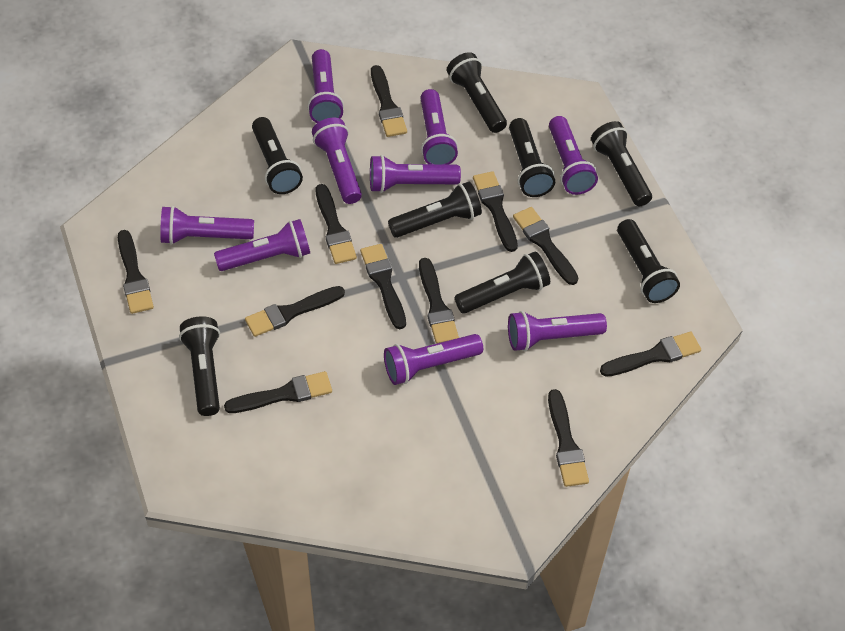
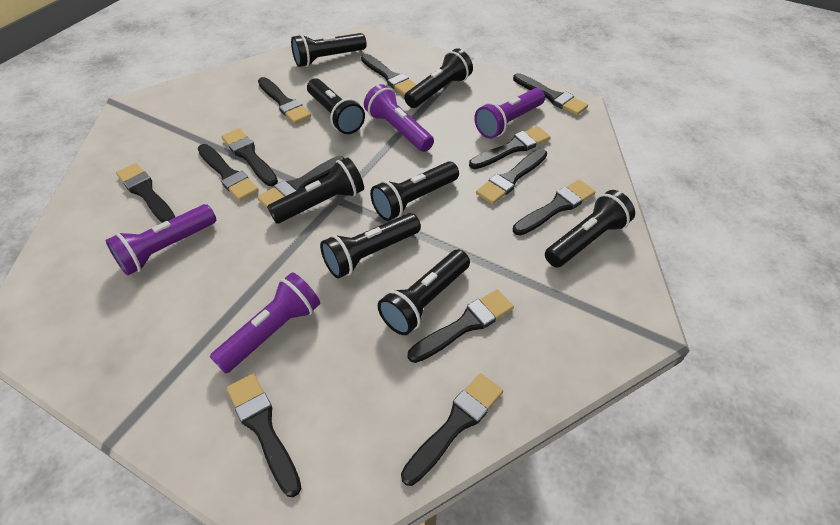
black brush: 11 -> 13
purple flashlight: 9 -> 4

